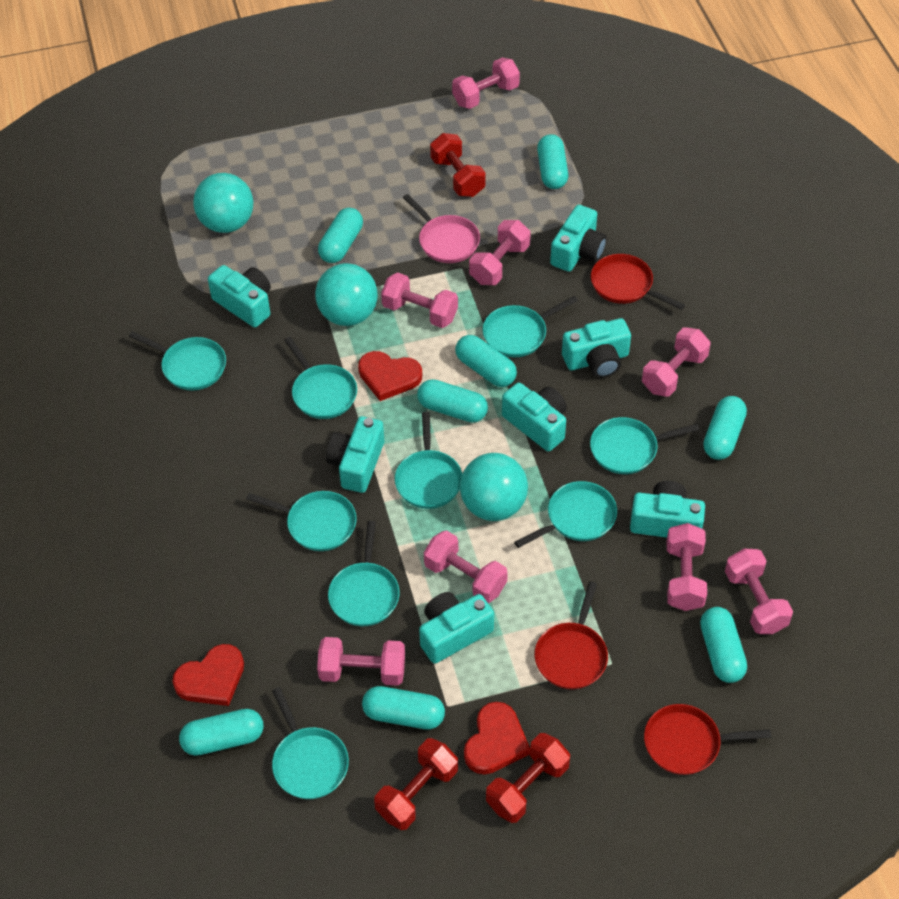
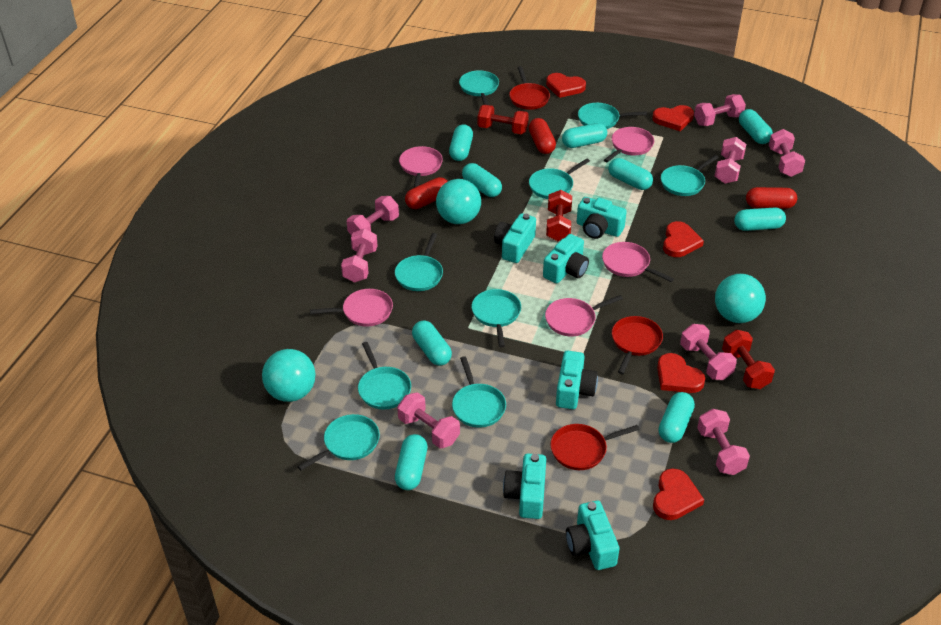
pink pan: 1 -> 5
red capsule: 0 -> 3
red heart: 3 -> 5
turquoise camera: 7 -> 6
turquoise capsule: 8 -> 9

